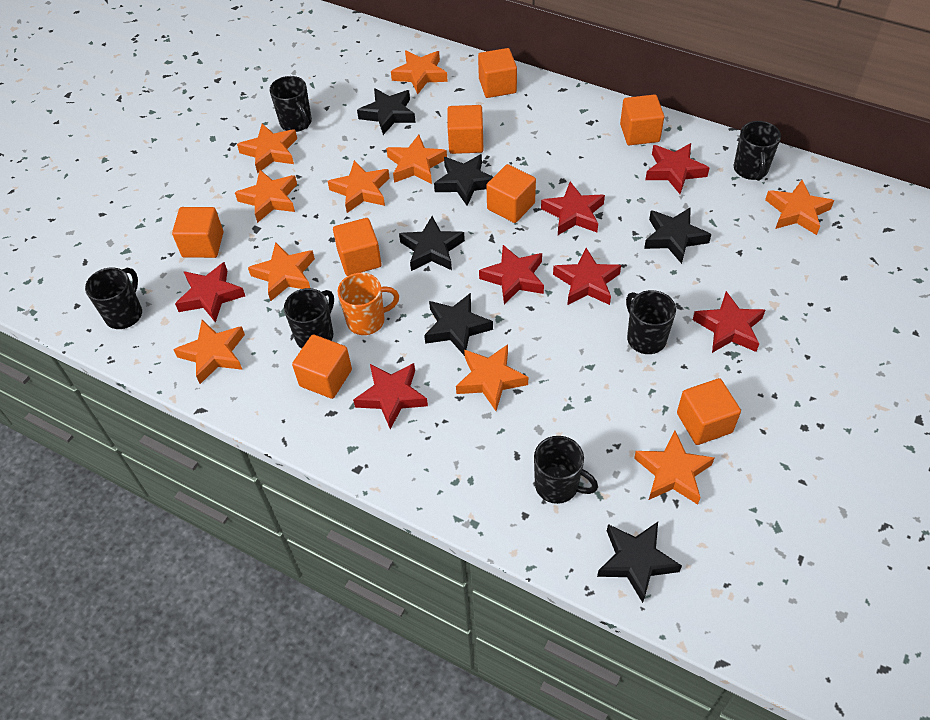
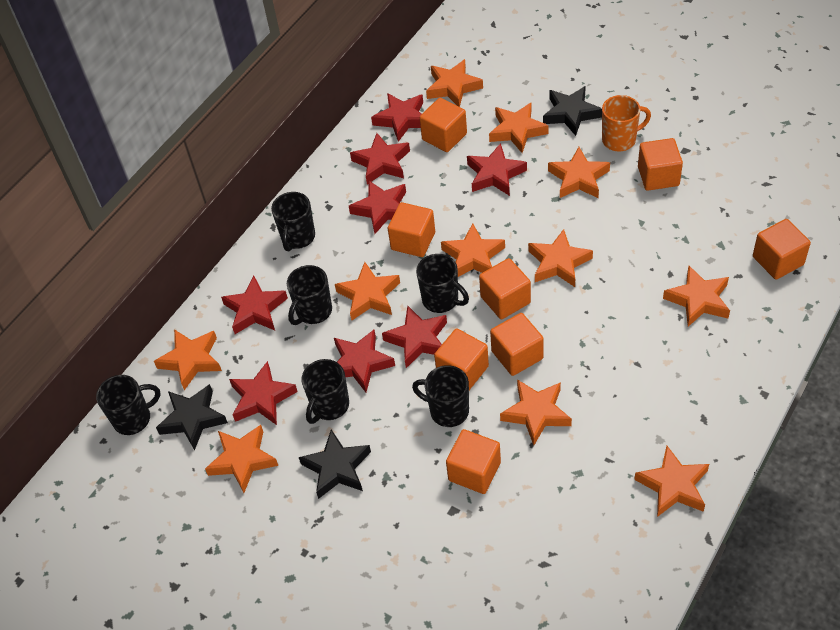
black star: 6 -> 3
orange star: 10 -> 11
red star: 7 -> 8

